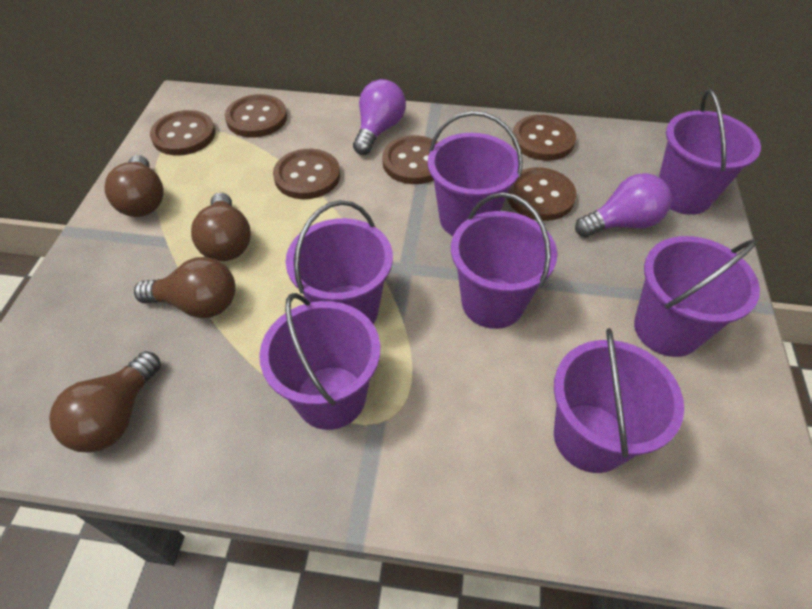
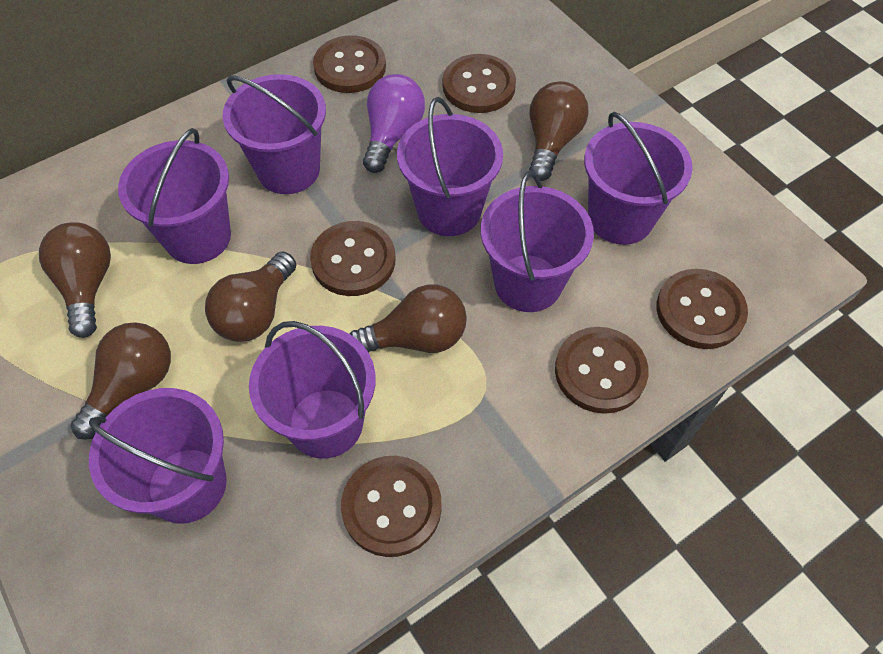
brown light bulb: 4 -> 5
purple light bulb: 2 -> 1

